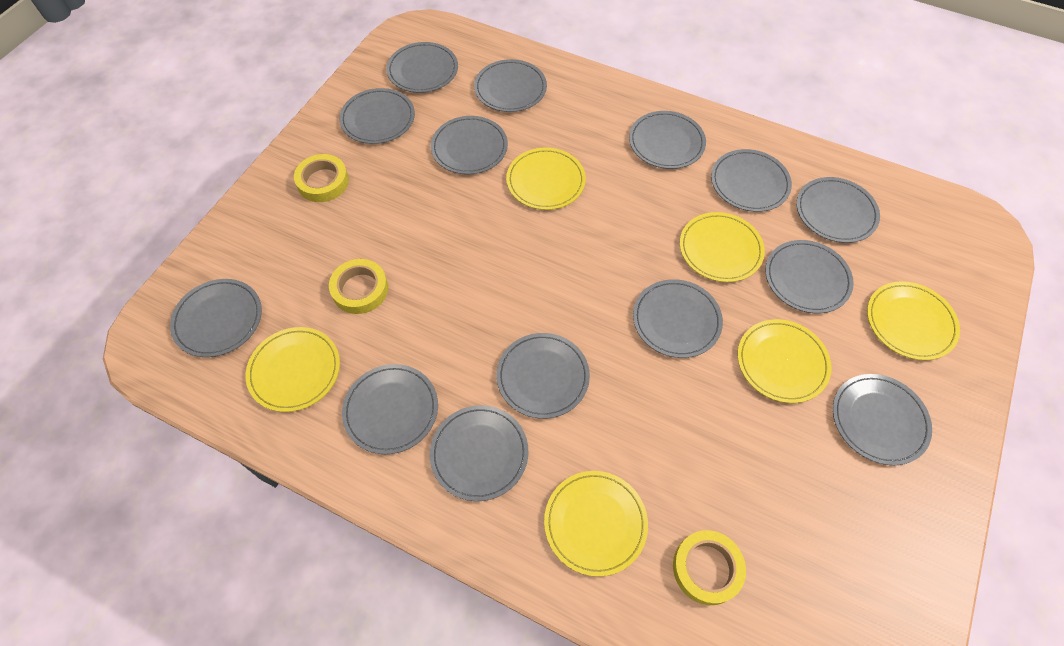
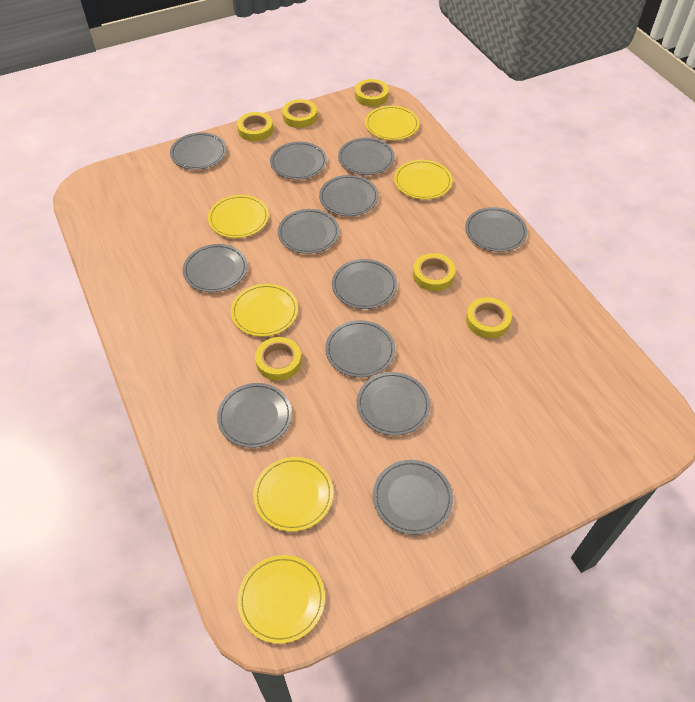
grey plate: 14 -> 12
yellow tape: 3 -> 6

